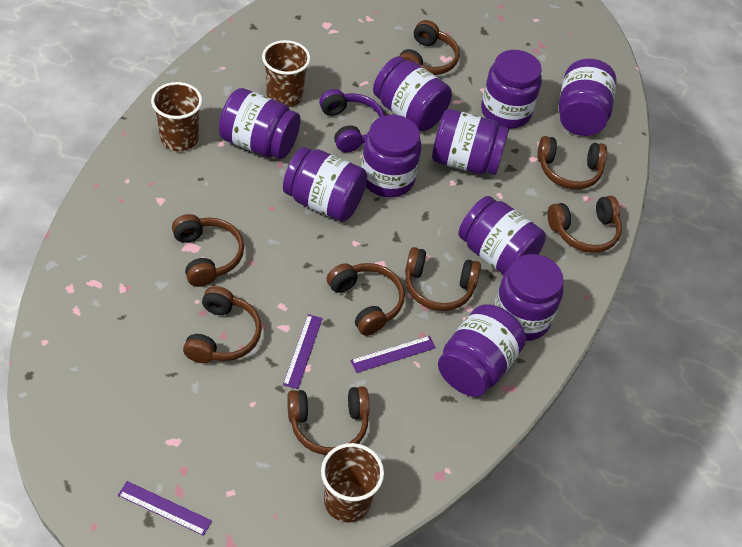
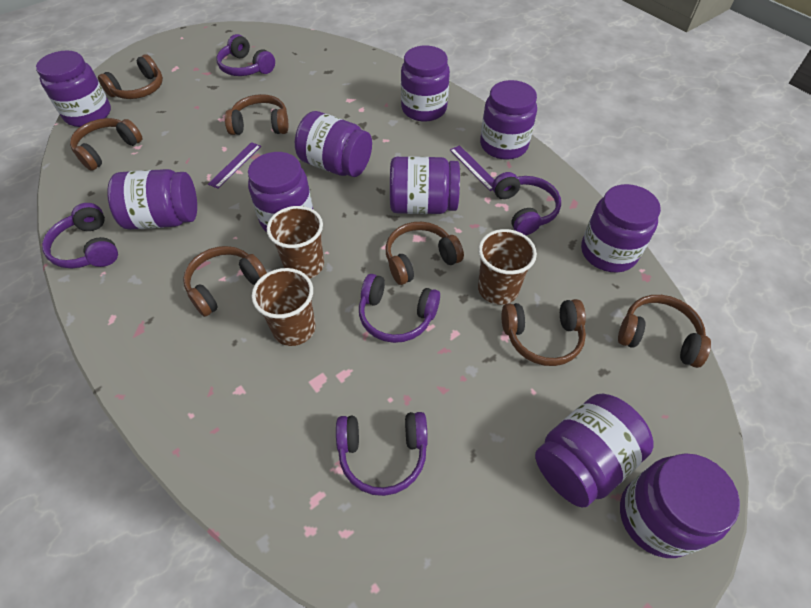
brown headphones: 8 -> 7
purple headphones: 1 -> 5
purple ruler: 3 -> 2

